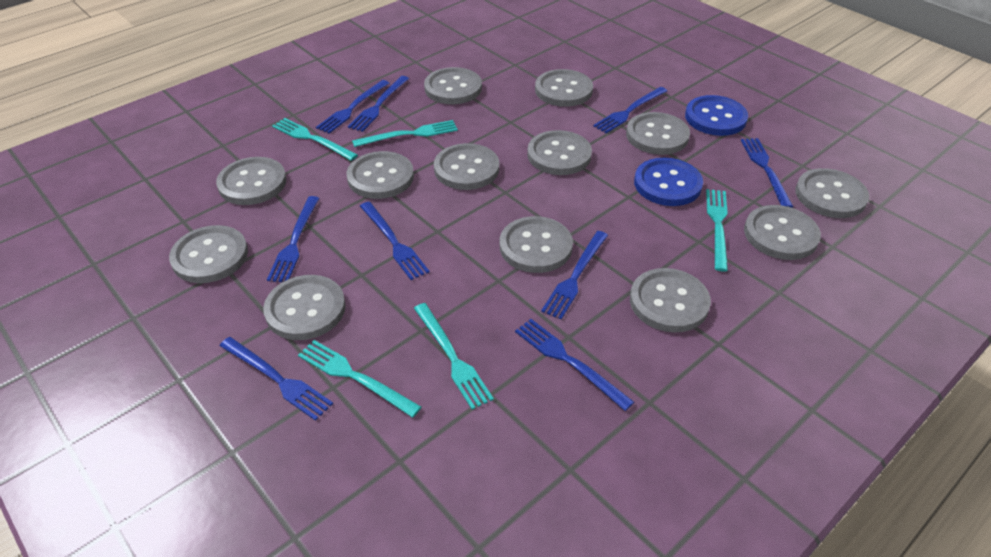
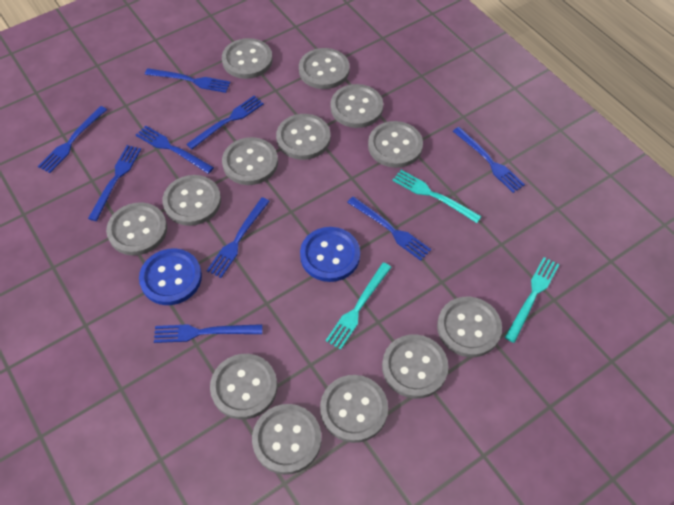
turquoise fork: 5 -> 3

